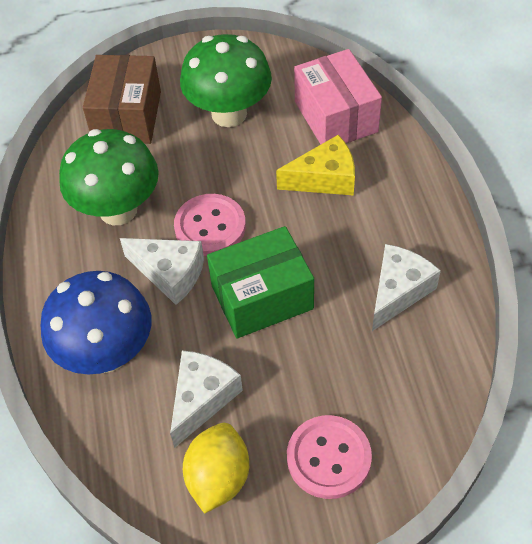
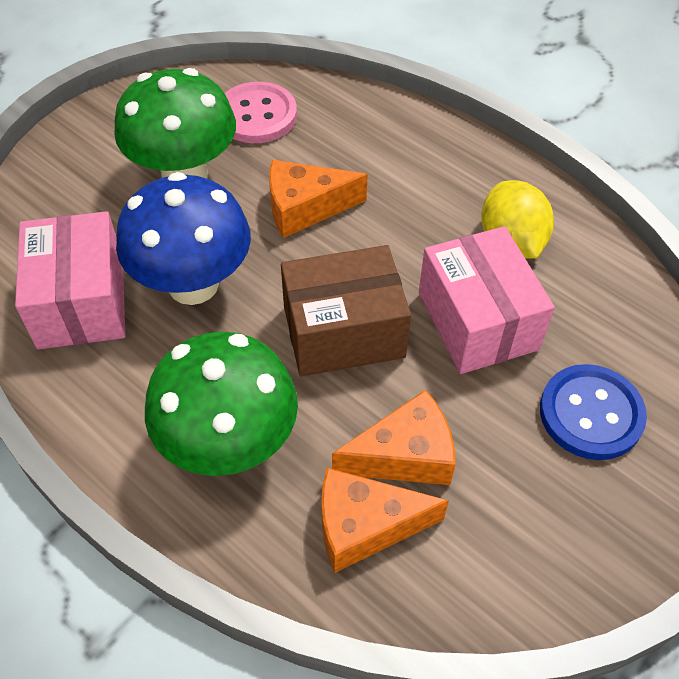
blue button: 0 -> 1
green box: 1 -> 0
orange cheese: 0 -> 3
pink box: 1 -> 2
pink button: 2 -> 1
white cheese: 3 -> 0
yellow cheese: 1 -> 0

